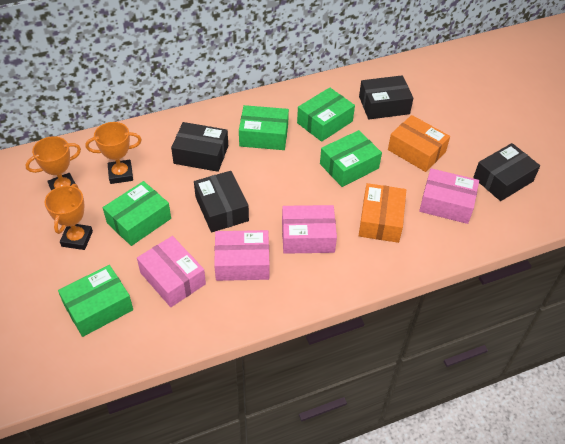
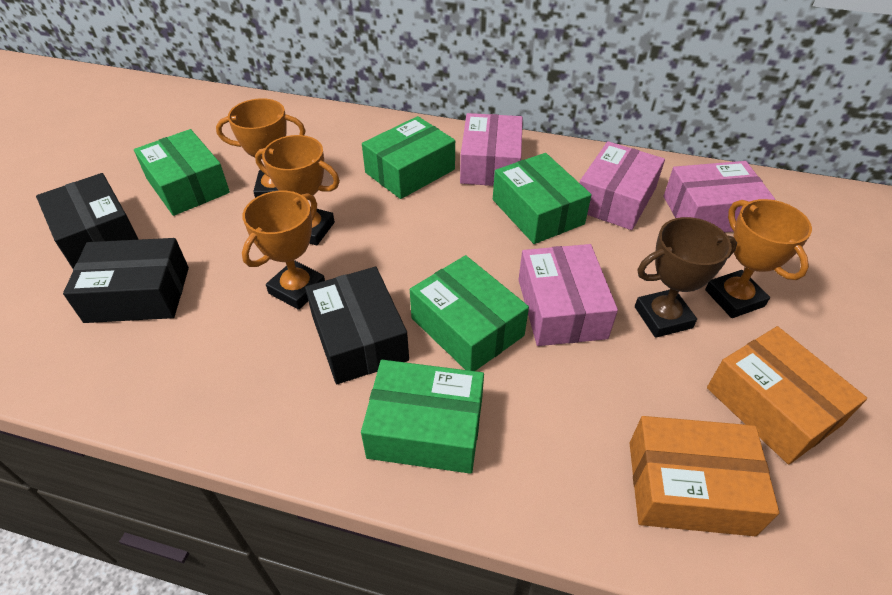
black box: 4 -> 3
brown trophy: 0 -> 1
orange trophy: 3 -> 4

